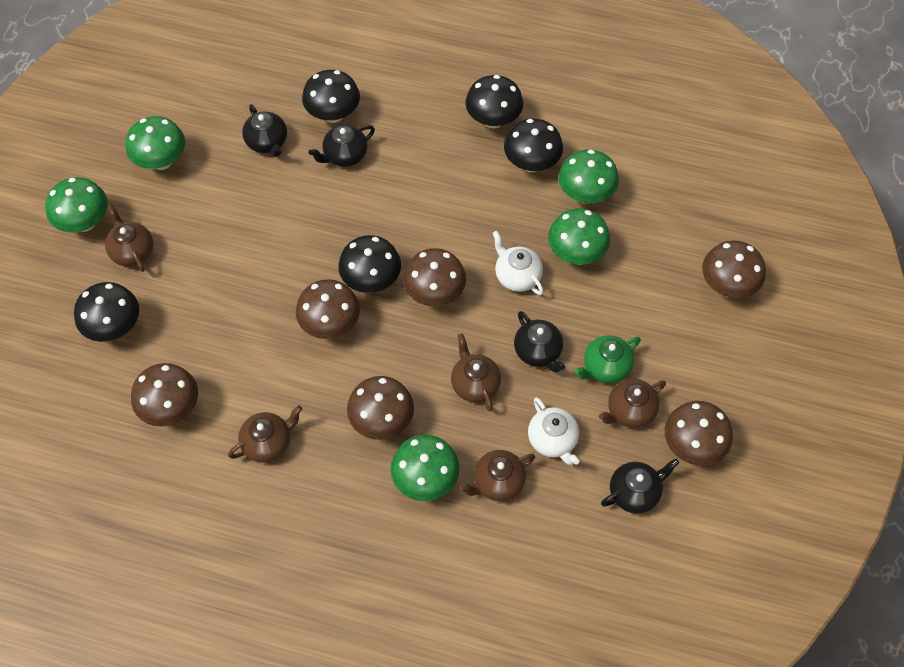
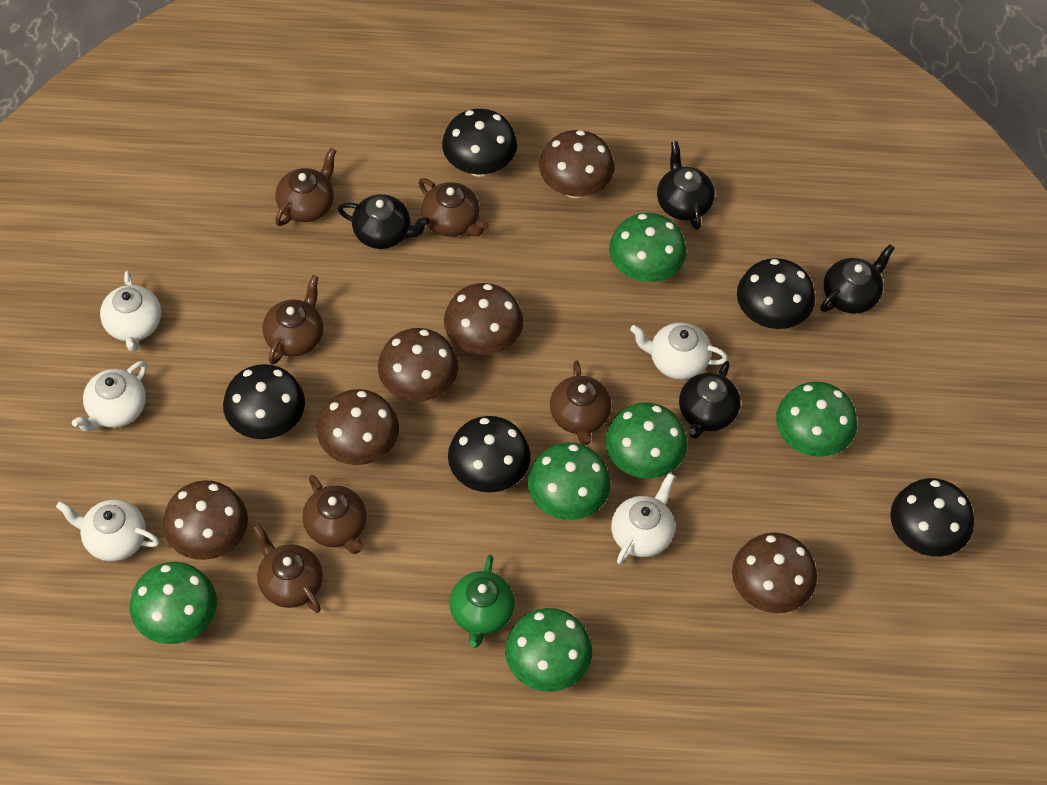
brown teapot: 5 -> 6
green mushroom: 5 -> 6
white teapot: 2 -> 5

